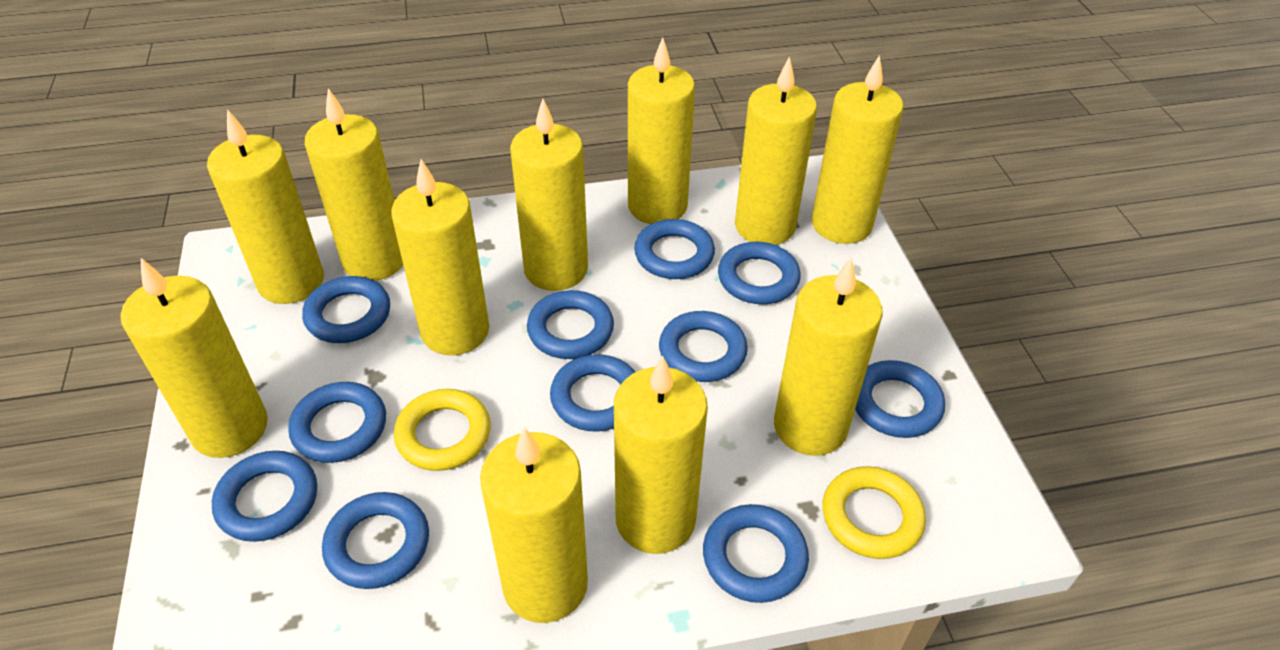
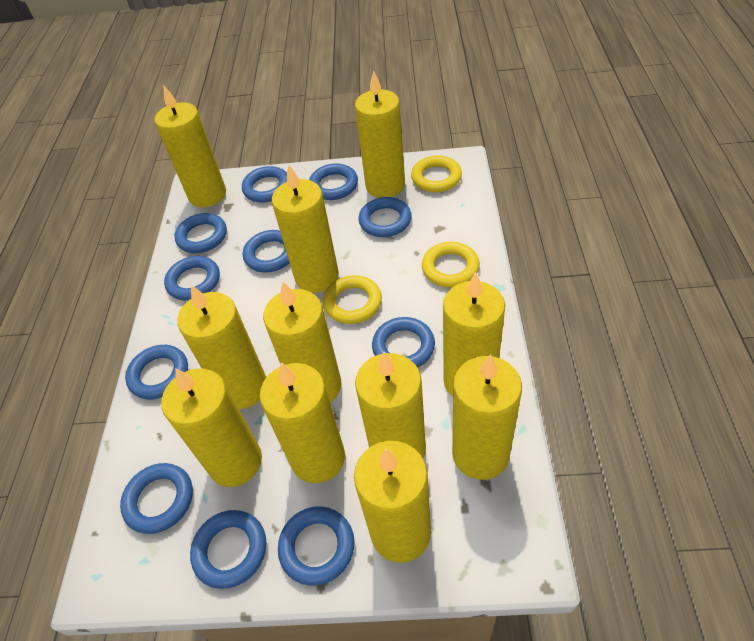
yellow ring: 2 -> 3

